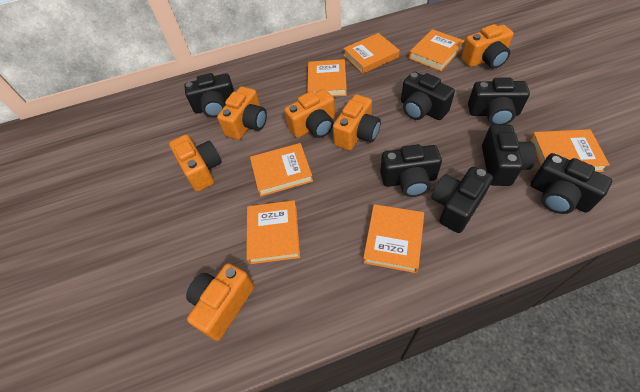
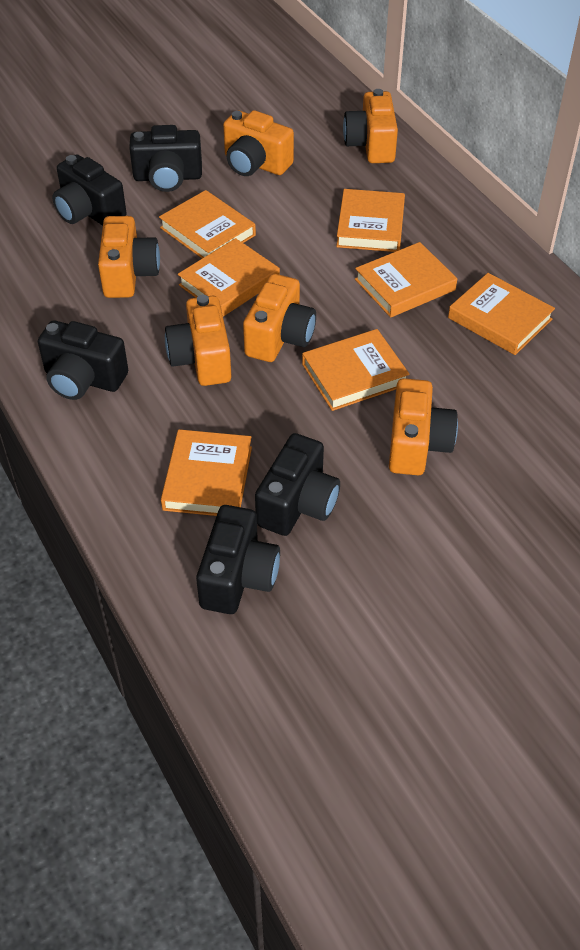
black camera: 7 -> 5

